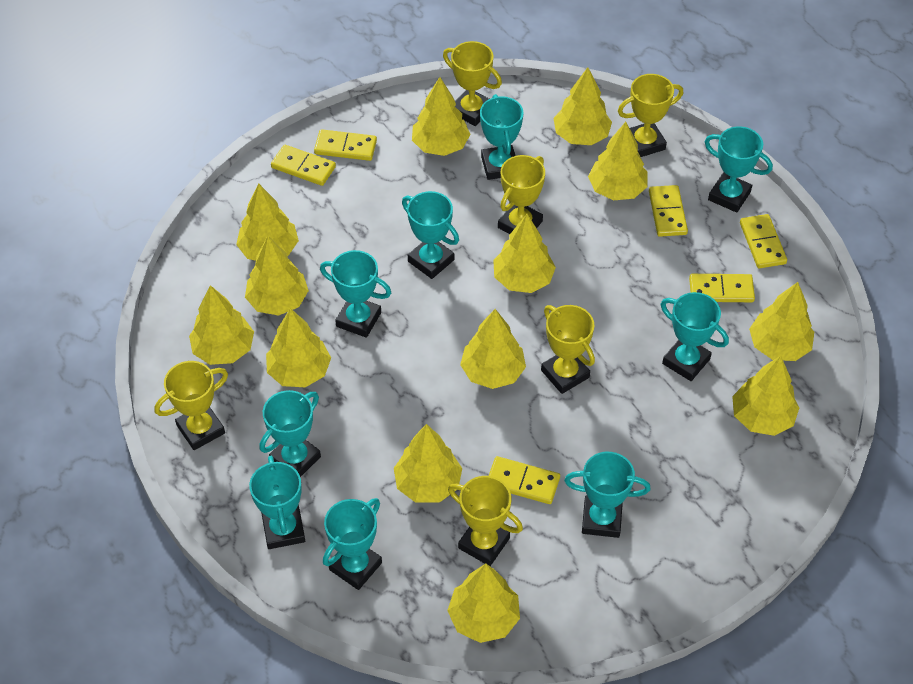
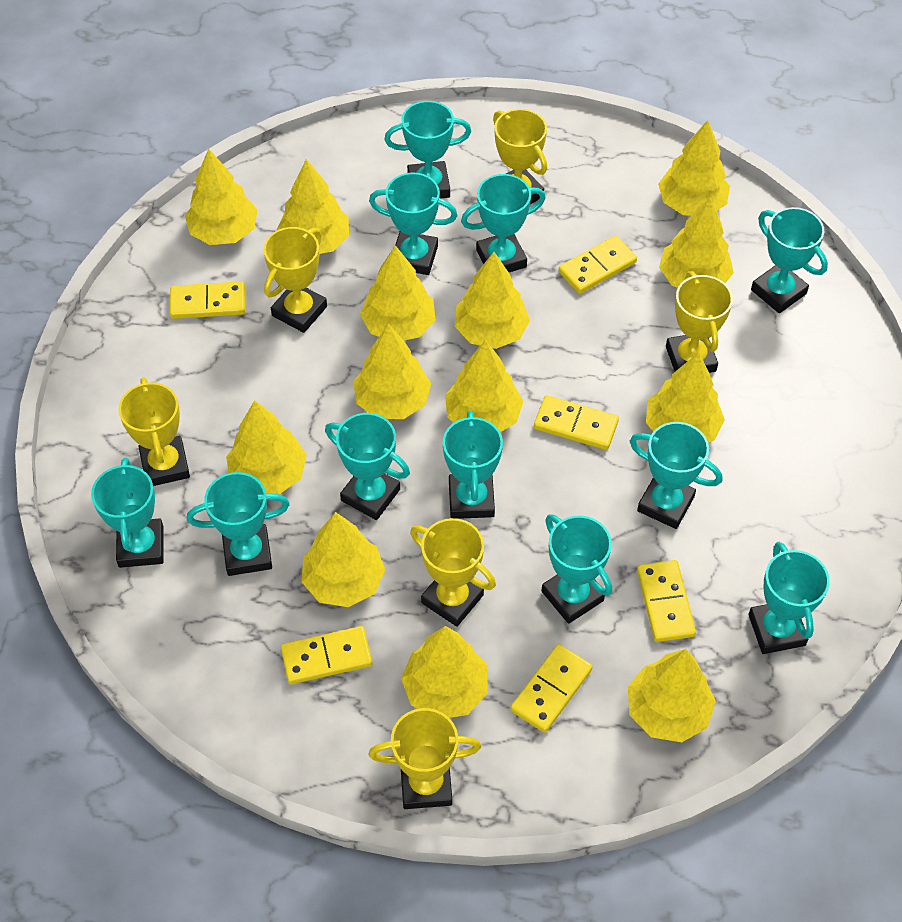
turquoise trophy: 9 -> 11

